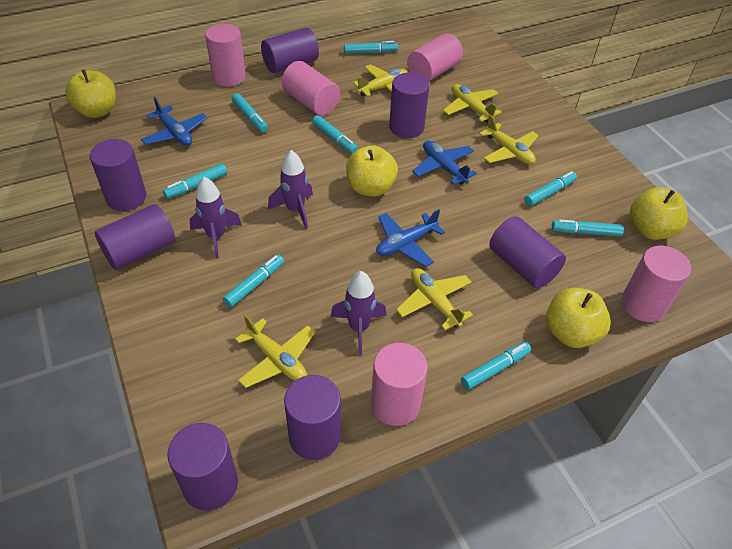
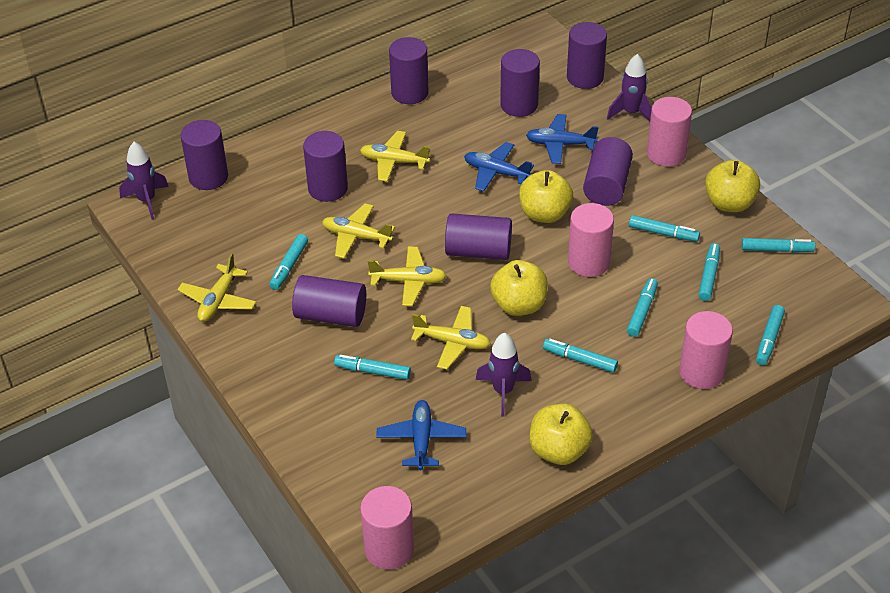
pink cylinder: 5 -> 4
purple cylinder: 7 -> 8

